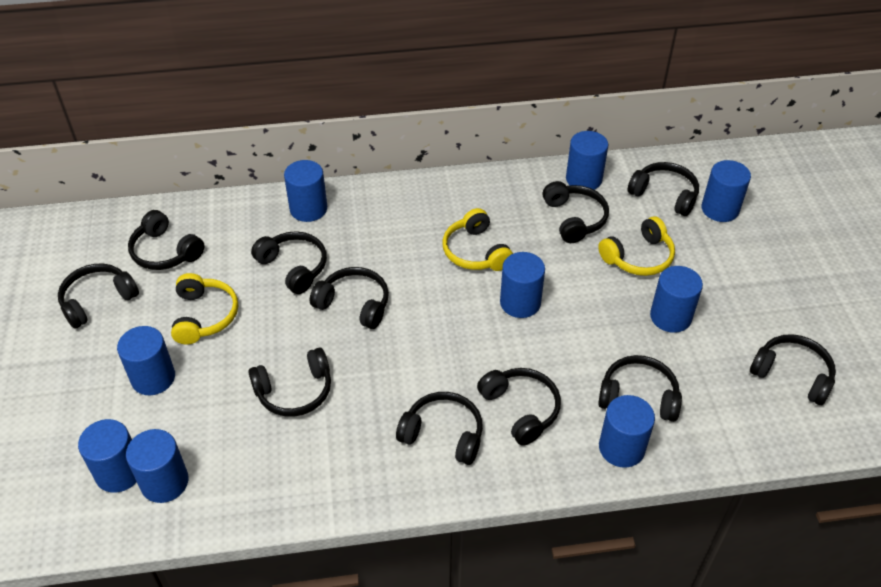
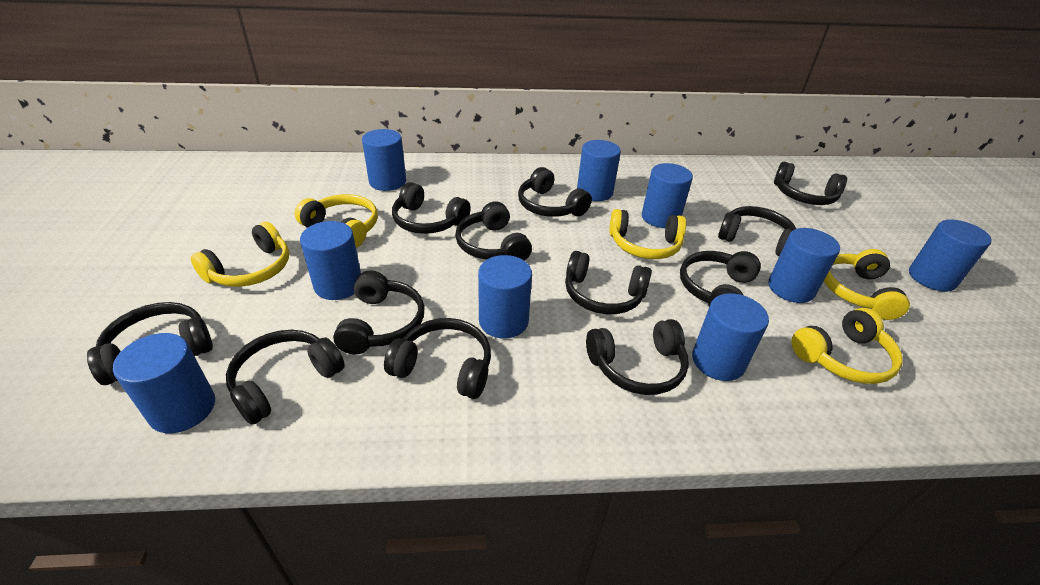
black headphones: 11 -> 12
yellow headphones: 3 -> 5

